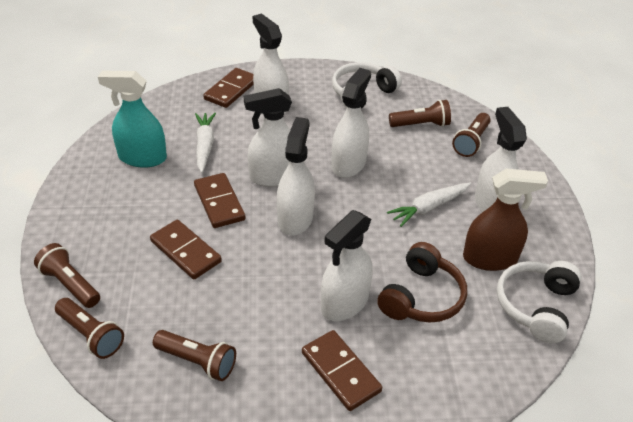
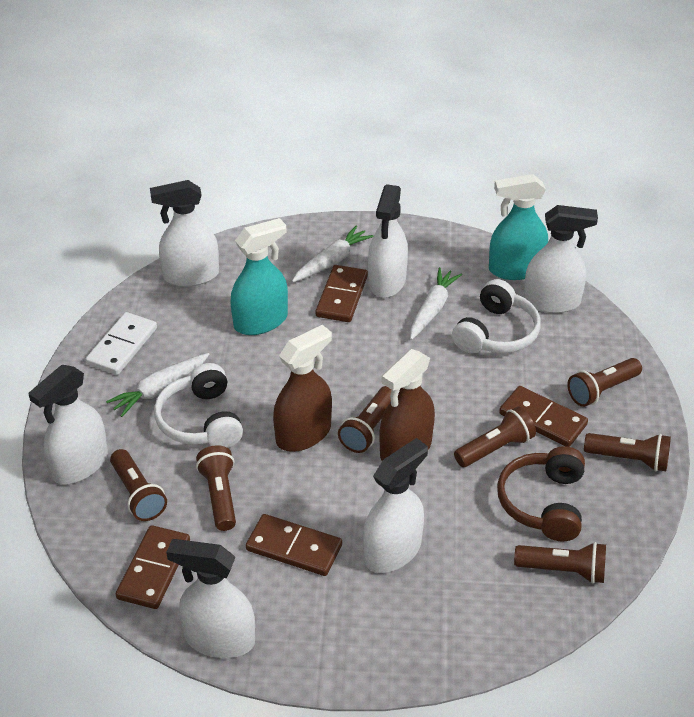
brown flashlight: 5 -> 7
brown spray bottle: 1 -> 2
turquoise spray bottle: 1 -> 2
white carrot: 2 -> 3
white domino: 0 -> 1

